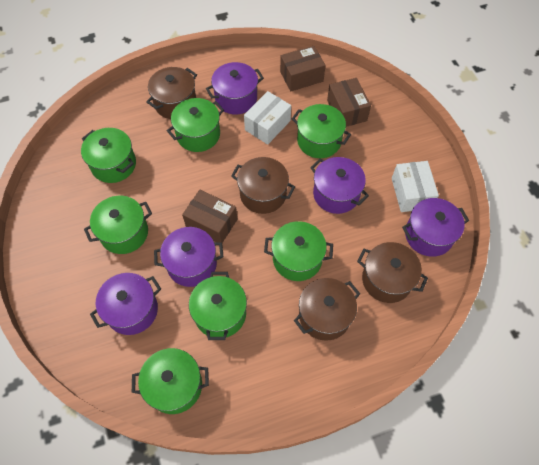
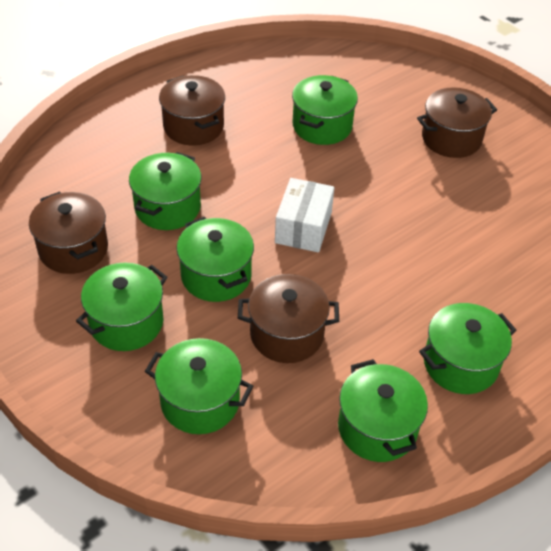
brown box: 3 -> 0
purple pot: 5 -> 0
white box: 2 -> 1

